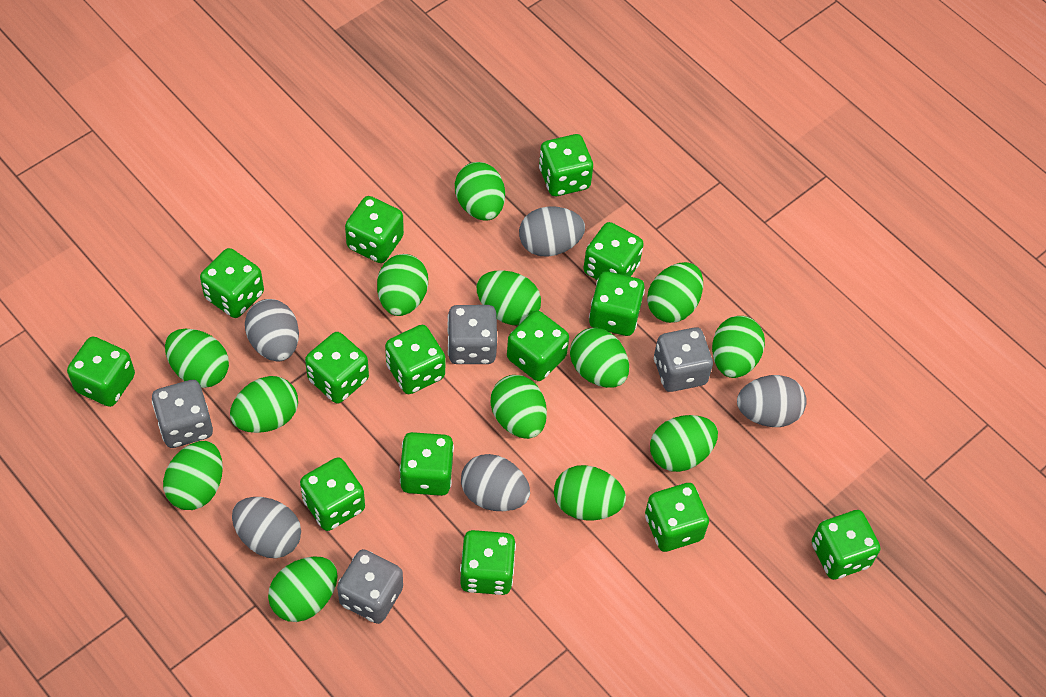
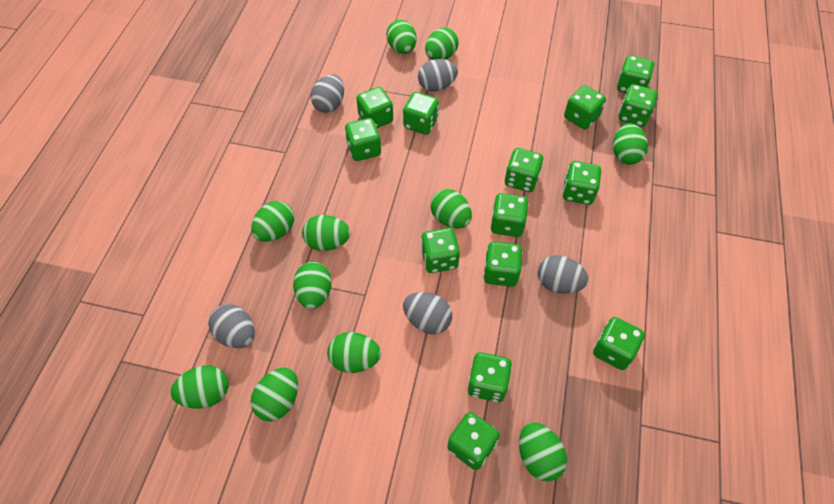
green egg: 13 -> 11
grey dice: 4 -> 0

